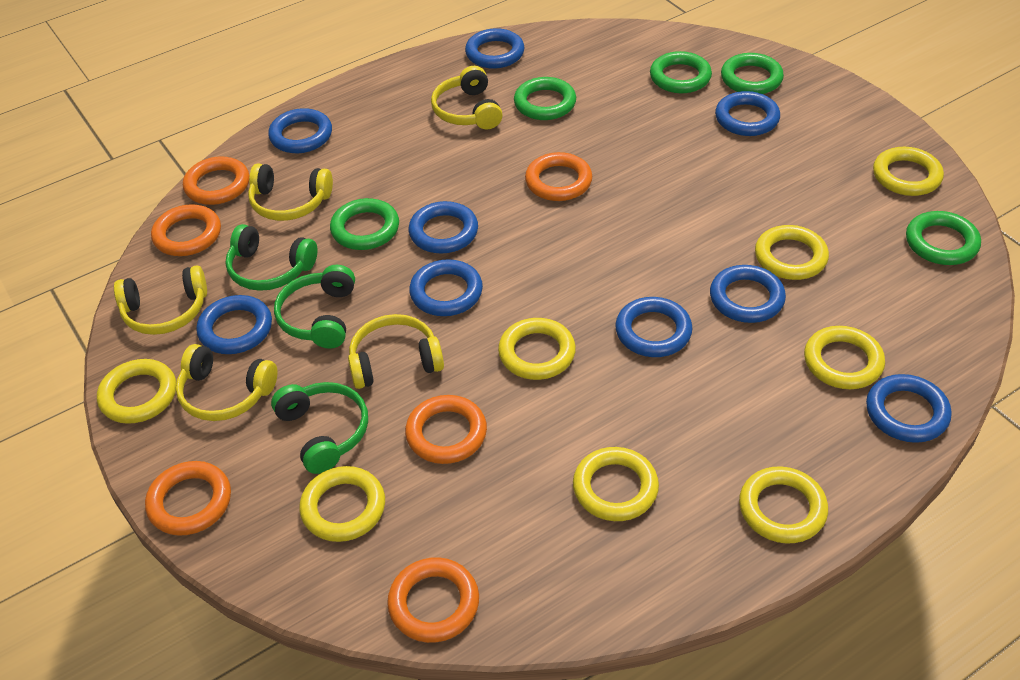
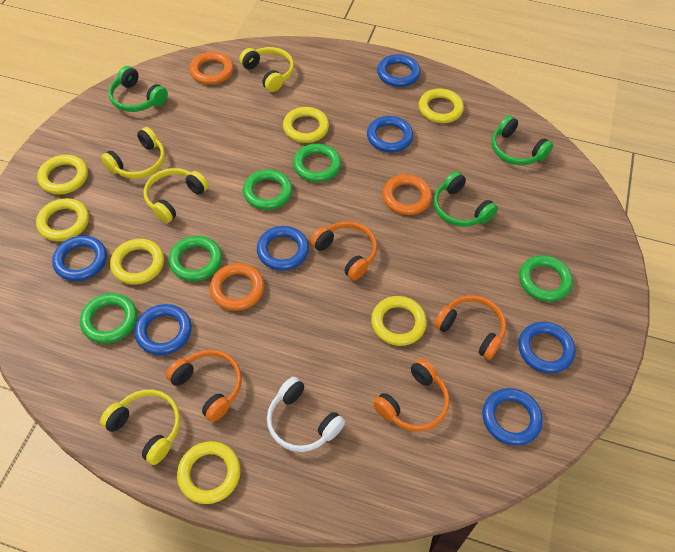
blue ring: 9 -> 7
orange headphones: 0 -> 4
orange ring: 6 -> 3
white headphones: 0 -> 1
yellow headphones: 5 -> 4
yellow ring: 8 -> 7

